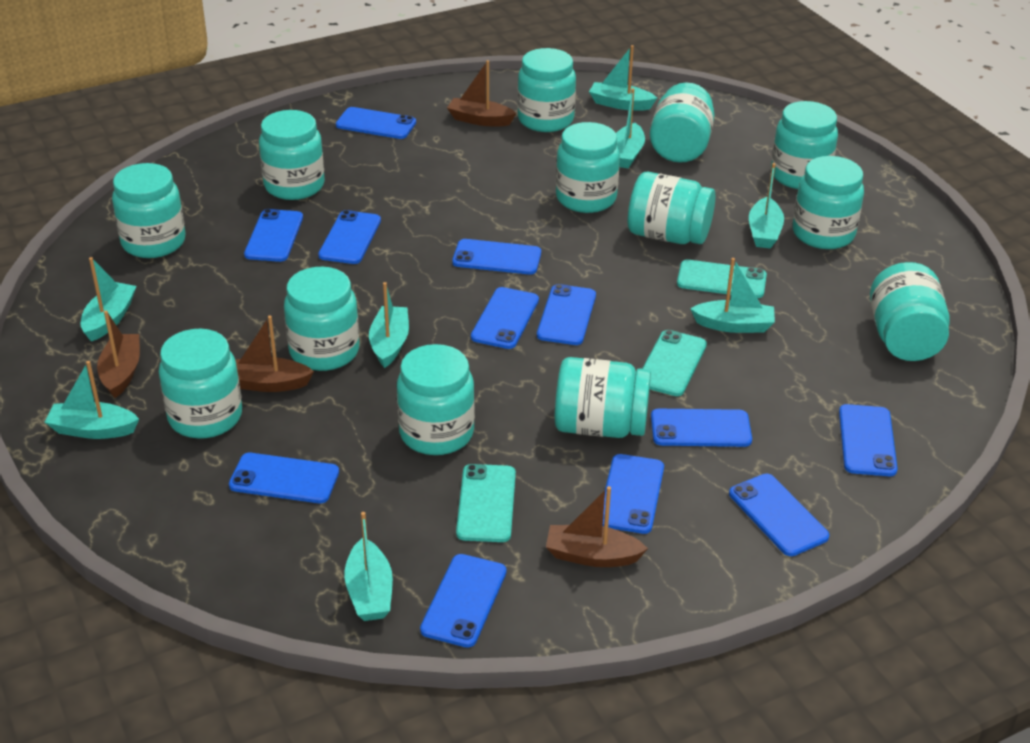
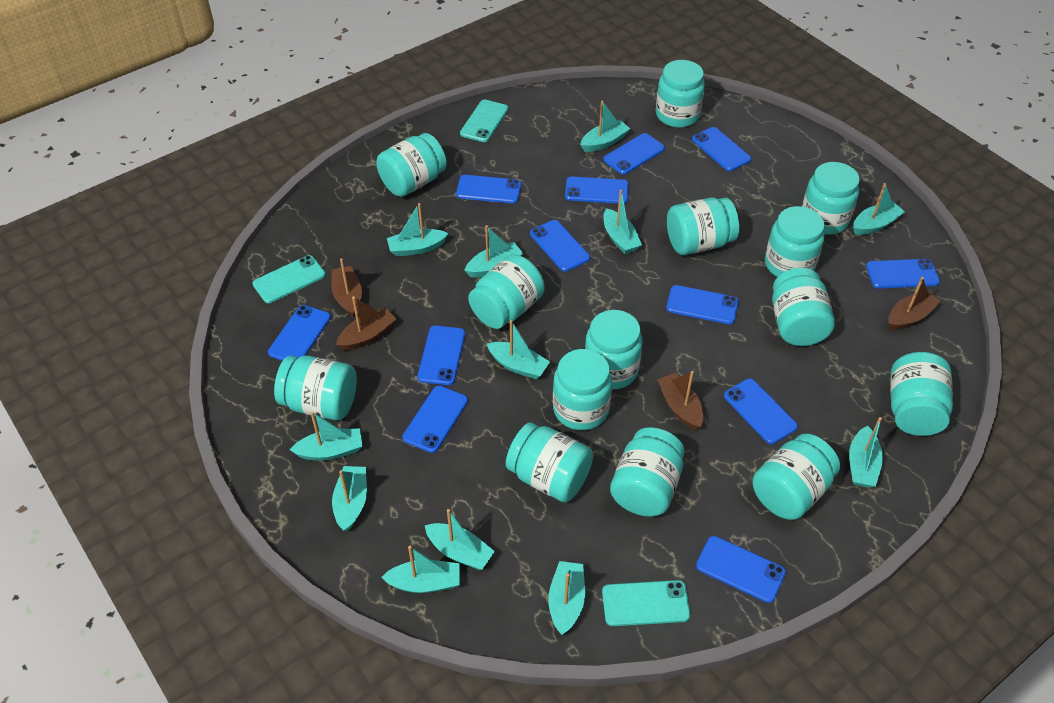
turquoise boat: 8 -> 12
turquoise jar: 13 -> 14

